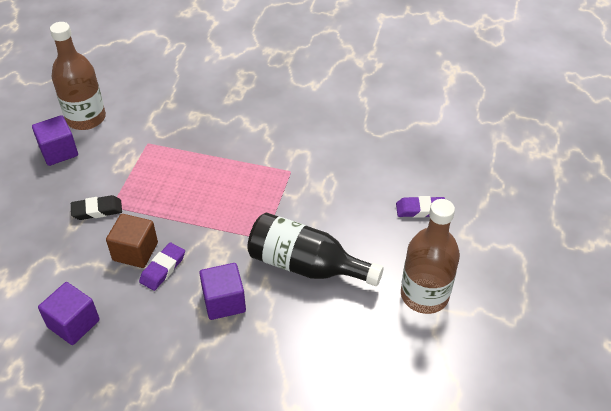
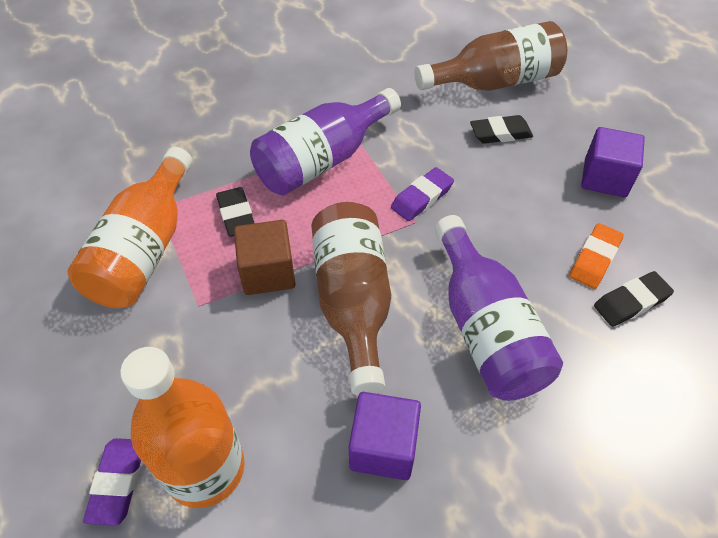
black bottle: 1 -> 0
black eraser: 1 -> 3
orange bottle: 0 -> 2
orange eraser: 0 -> 1
purple bottle: 0 -> 2
purple cube: 3 -> 2

